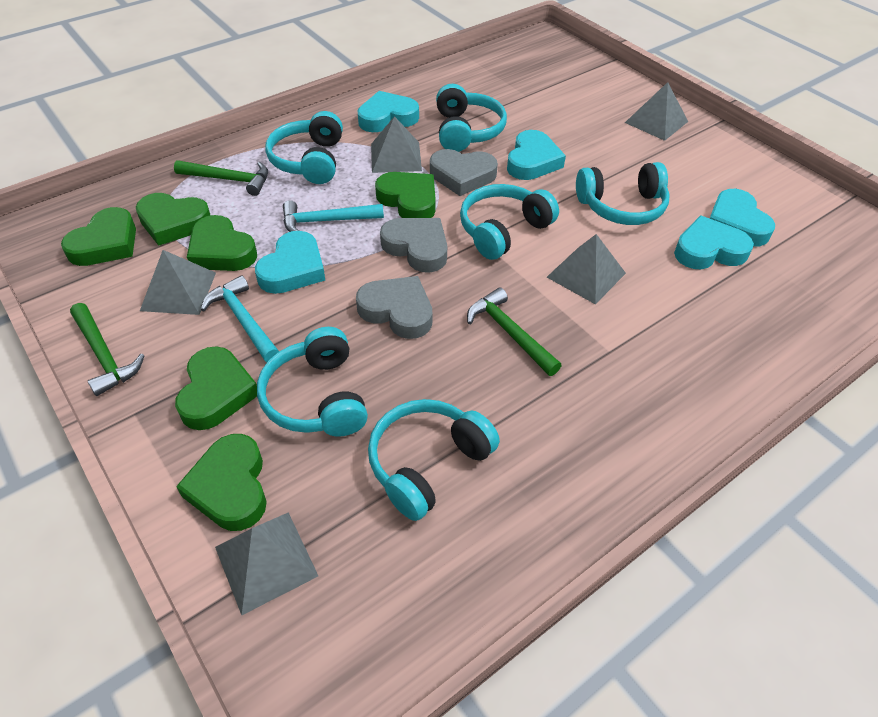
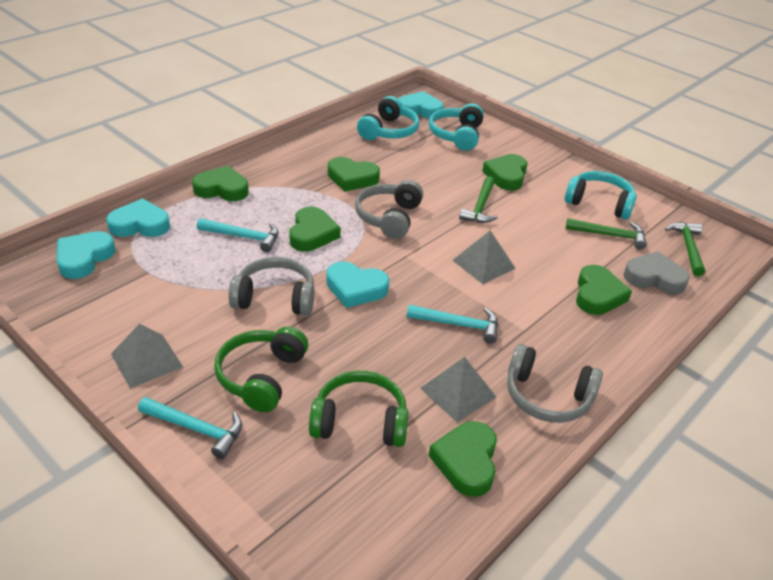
green headphones: 0 -> 2
grey headphones: 0 -> 3
grey heart: 3 -> 1
grey pyramid: 5 -> 3
turquoise hammer: 2 -> 3
turquoise headphones: 6 -> 3
turquoise heart: 5 -> 4

